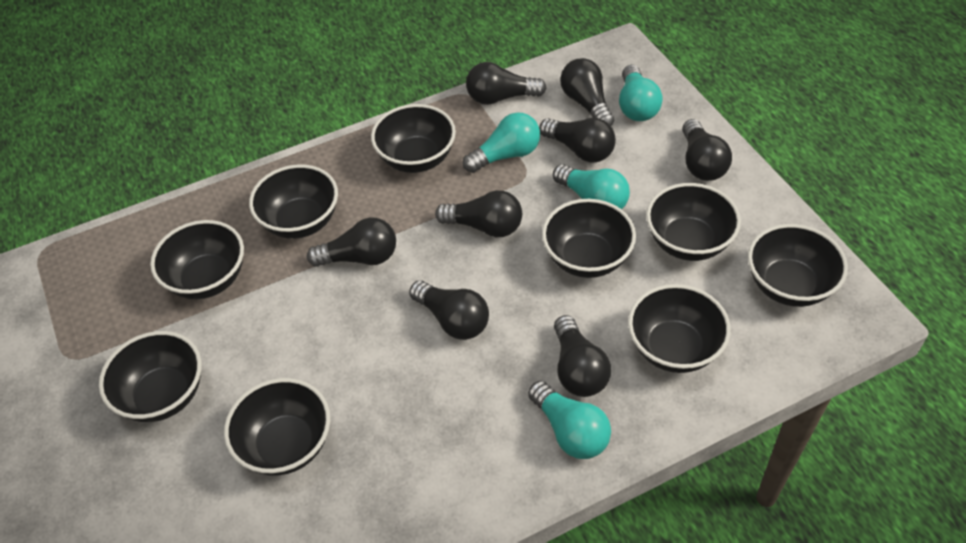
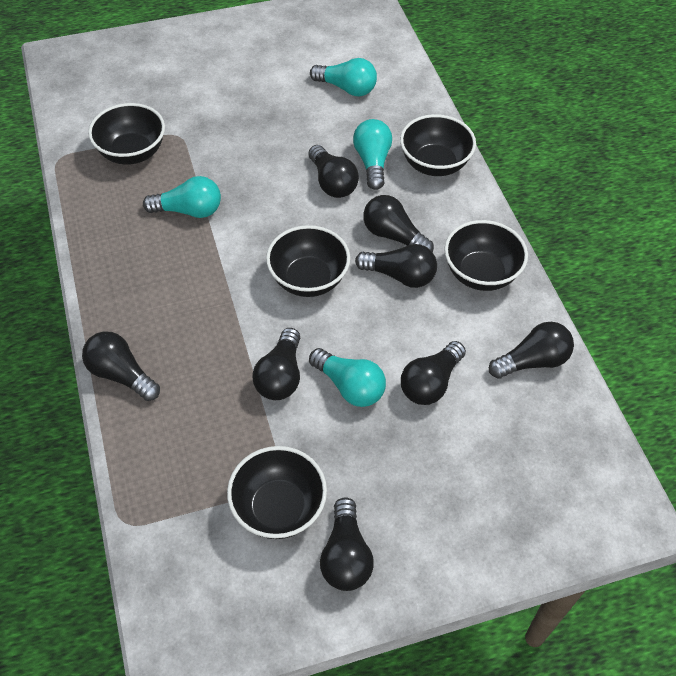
black bowl: 9 -> 5

